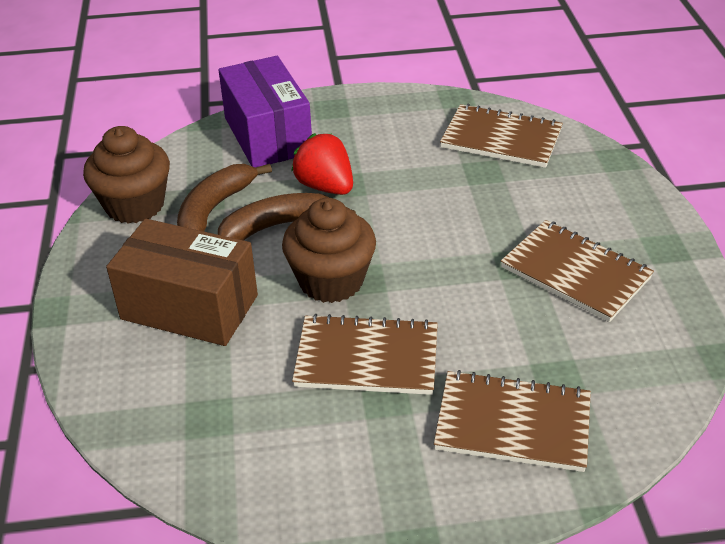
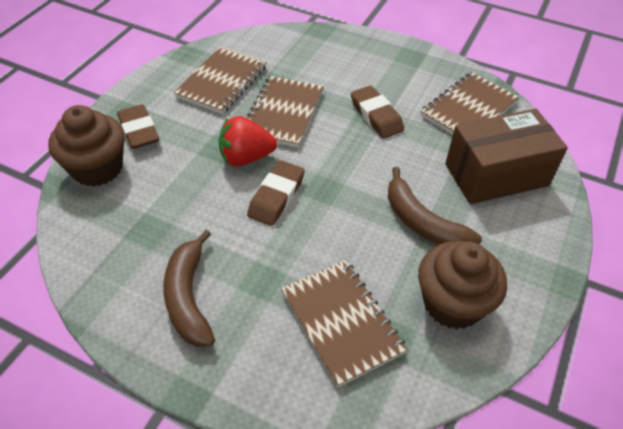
brown eraser: 0 -> 3
purple box: 1 -> 0

